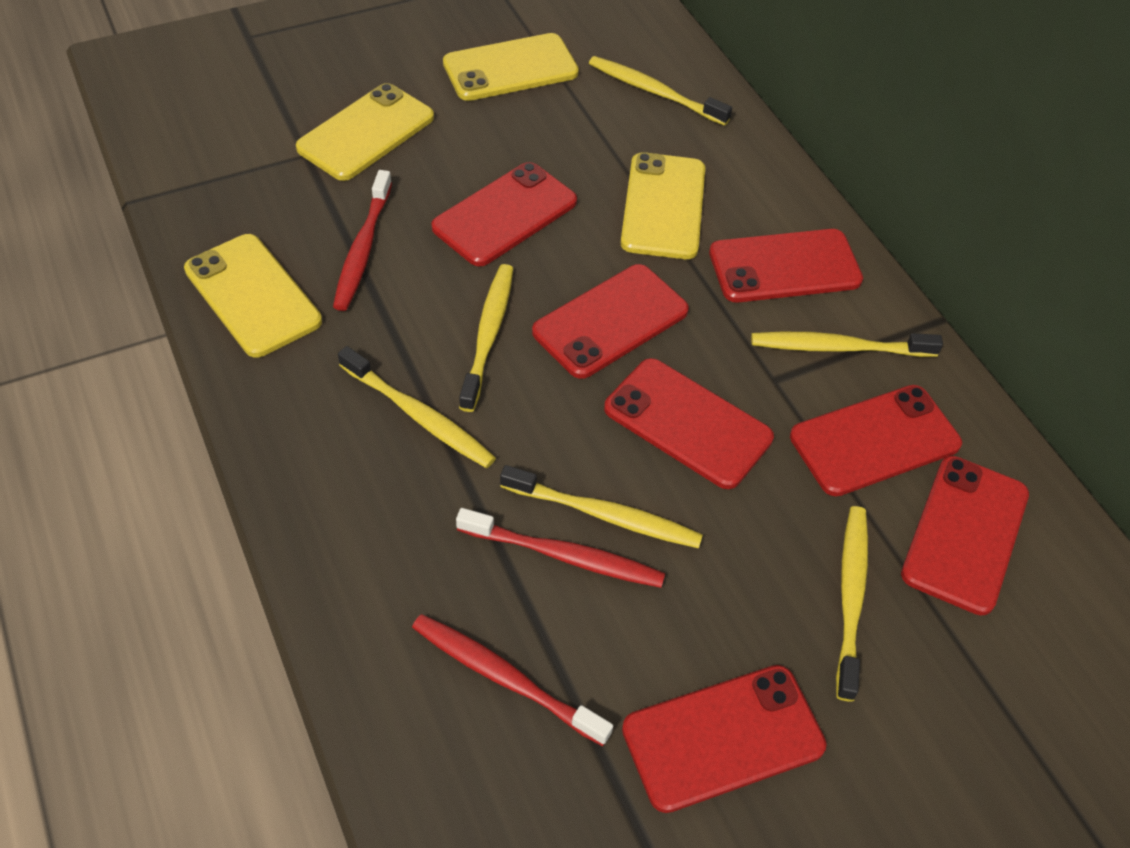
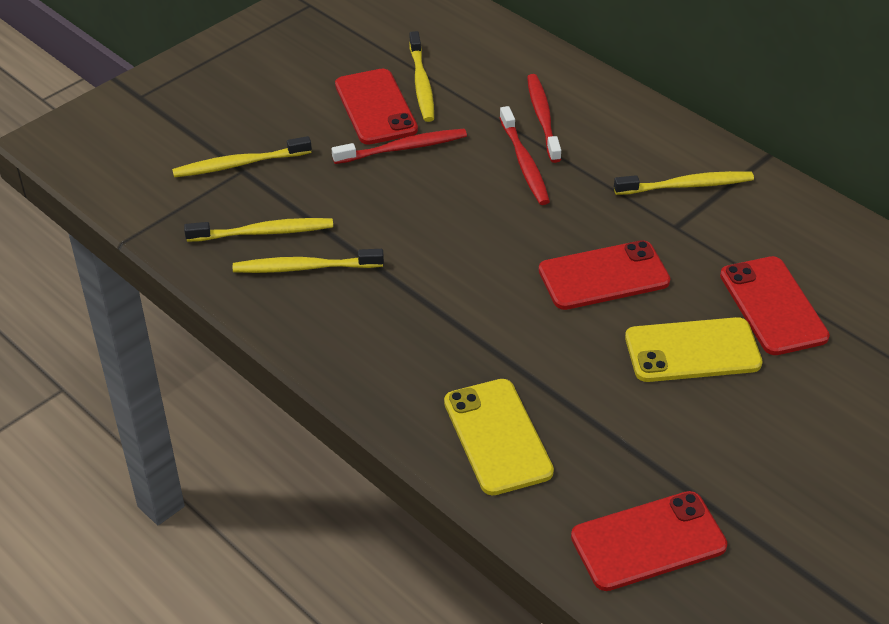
red phone: 7 -> 4
yellow phone: 4 -> 2
yellow toothbrush: 6 -> 5

